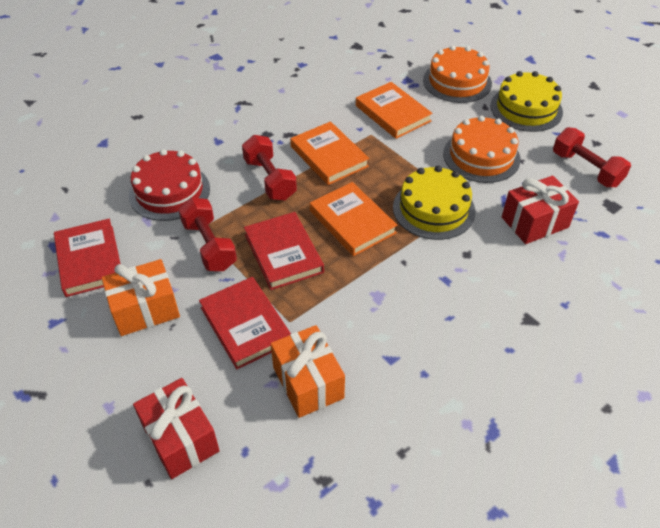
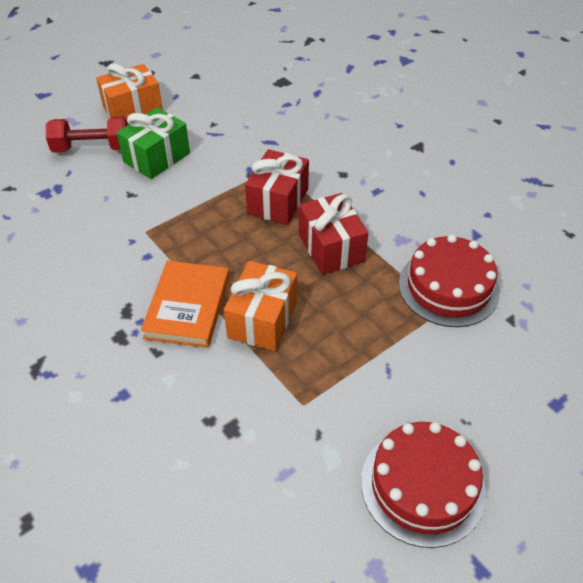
green gift: 0 -> 1
orange book: 3 -> 1
orange cake: 2 -> 0
red book: 3 -> 0
red cake: 1 -> 2
red dumbbell: 3 -> 1
yellow cake: 2 -> 0

